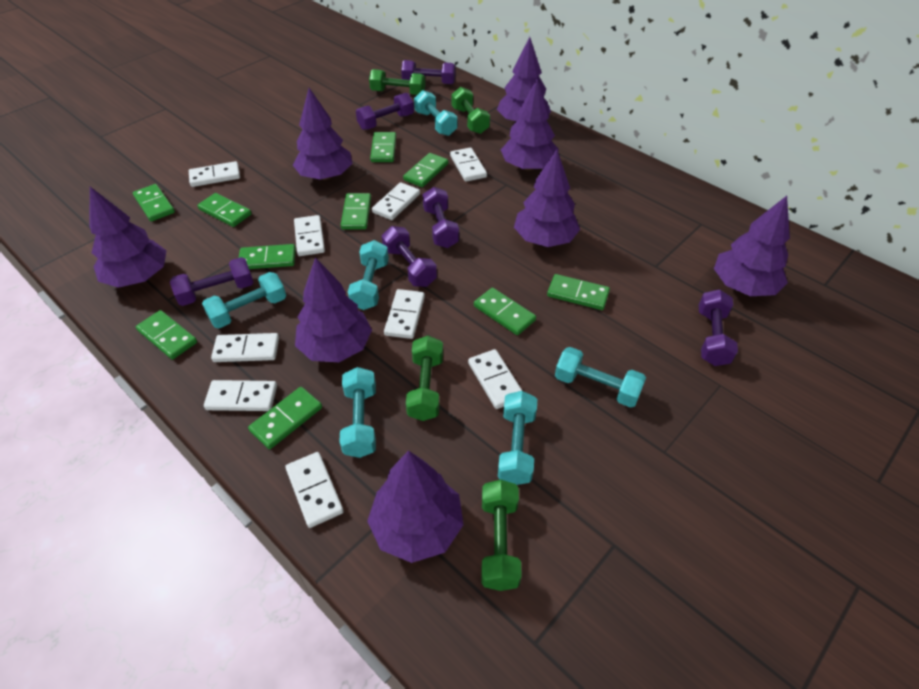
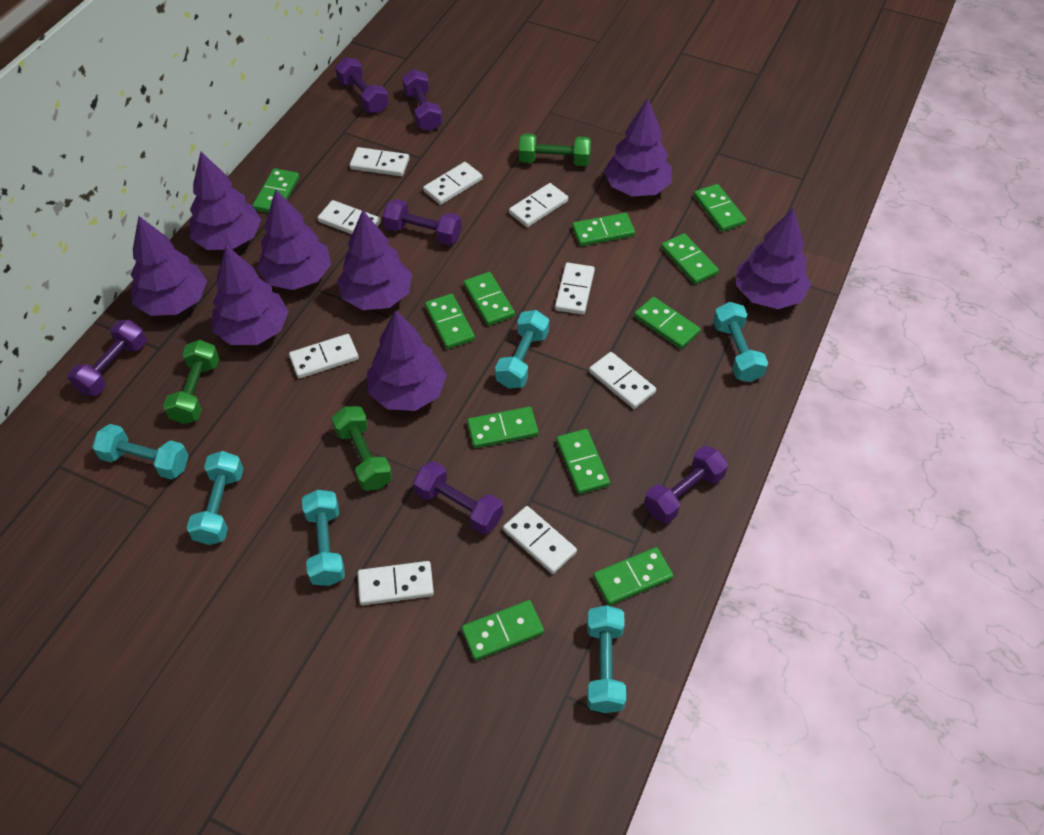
green domino: 10 -> 11
green dumbbell: 4 -> 3

